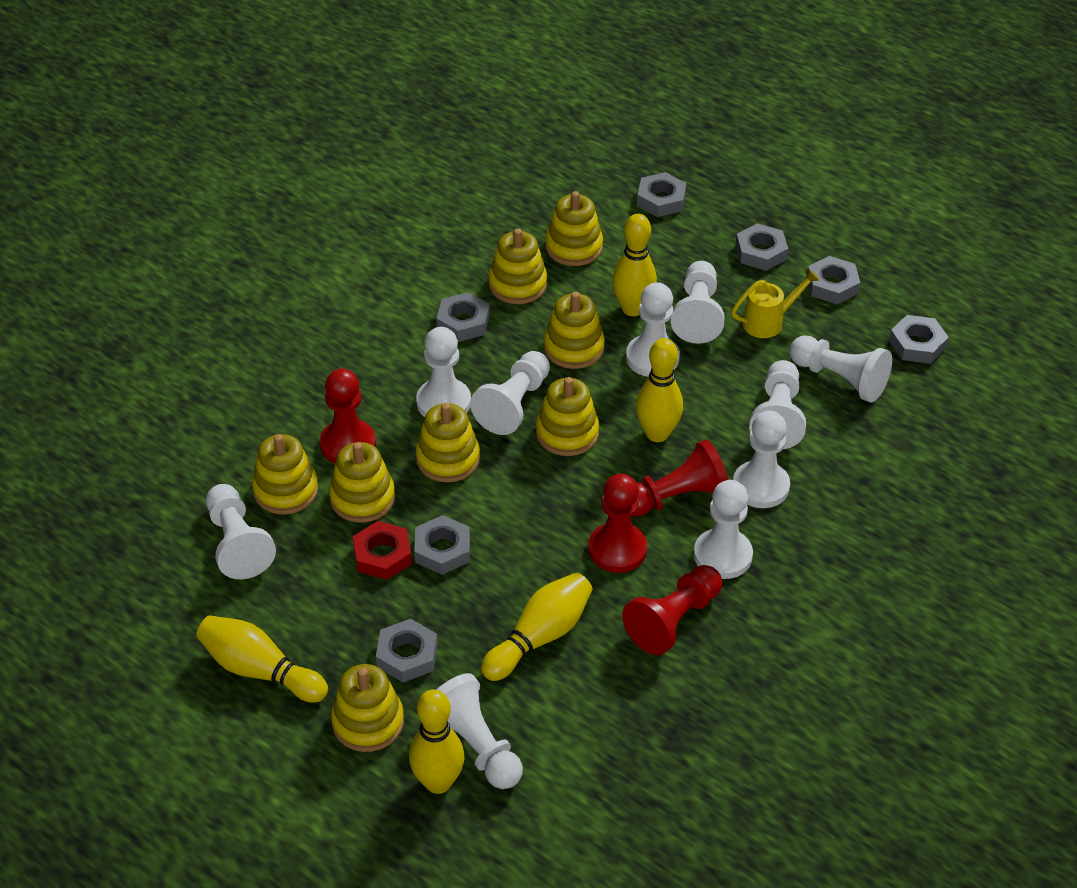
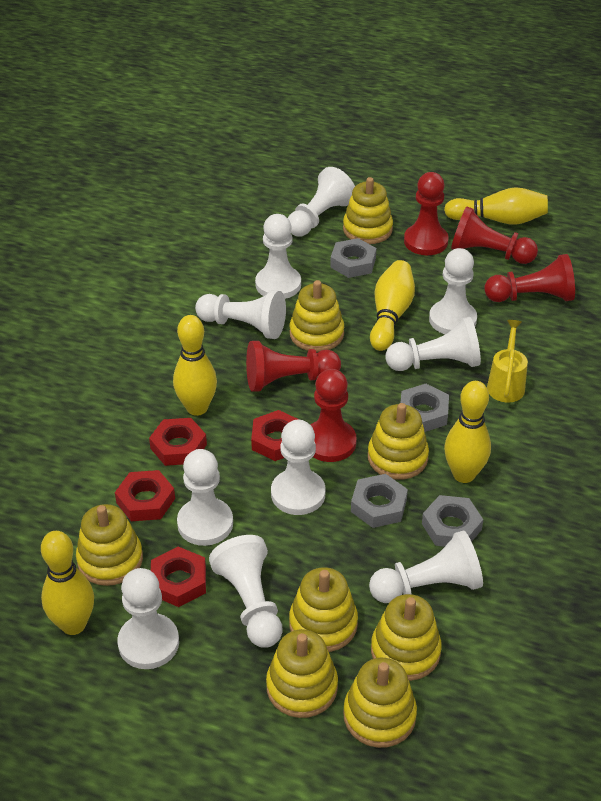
grey nut: 7 -> 4
red nut: 1 -> 4
red pawn: 4 -> 5

